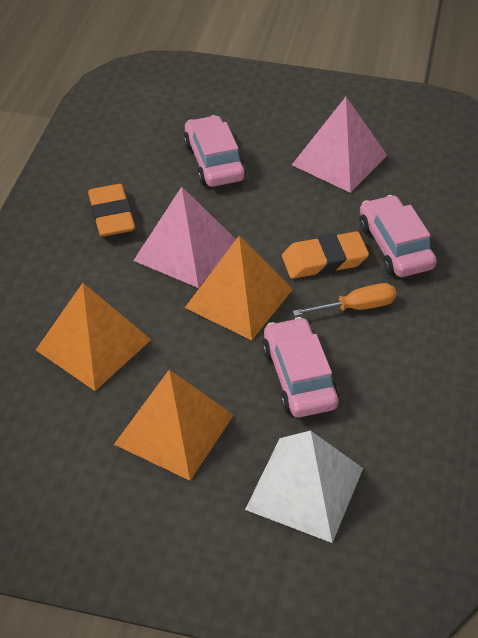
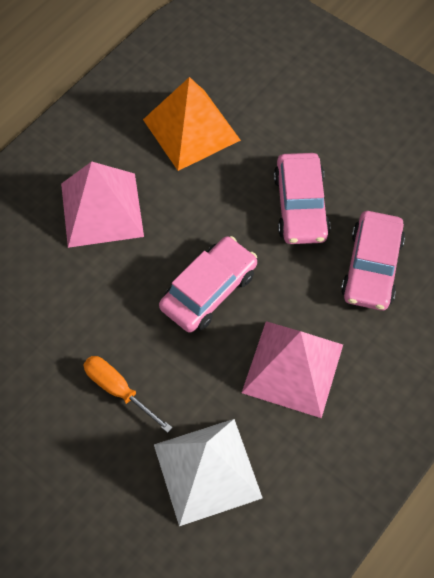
orange eraser: 2 -> 0
orange pyramid: 3 -> 1

